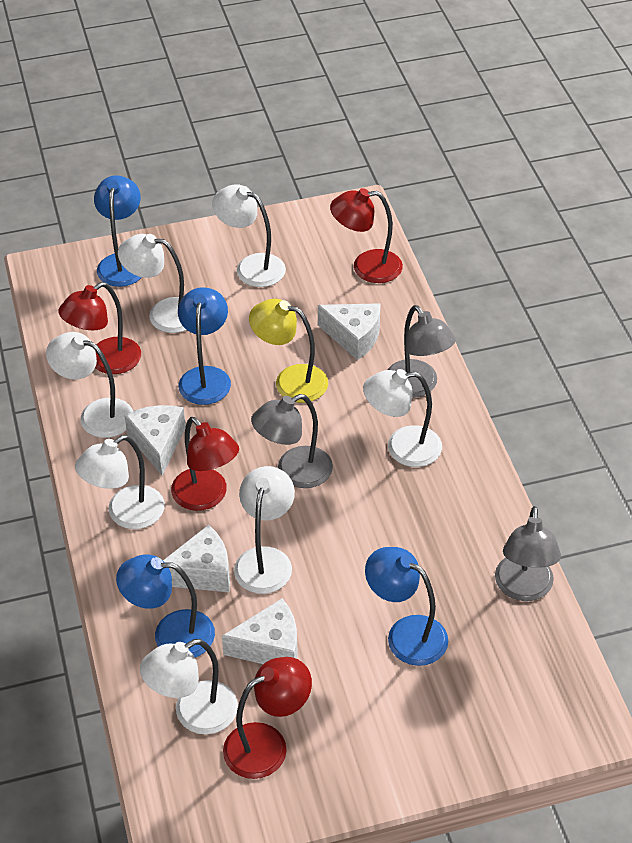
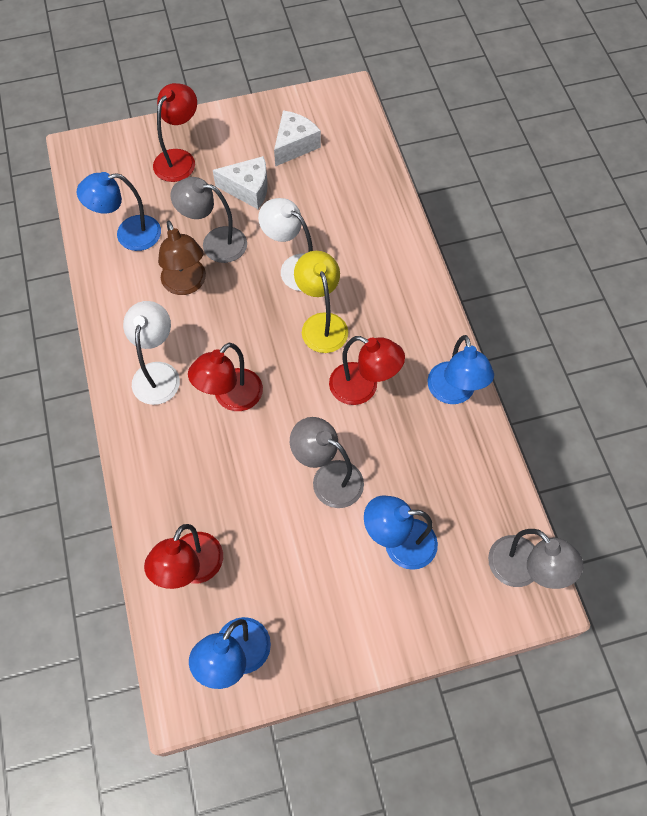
brown lamp: 0 -> 1
white cheese: 4 -> 2
white lamp: 7 -> 2

